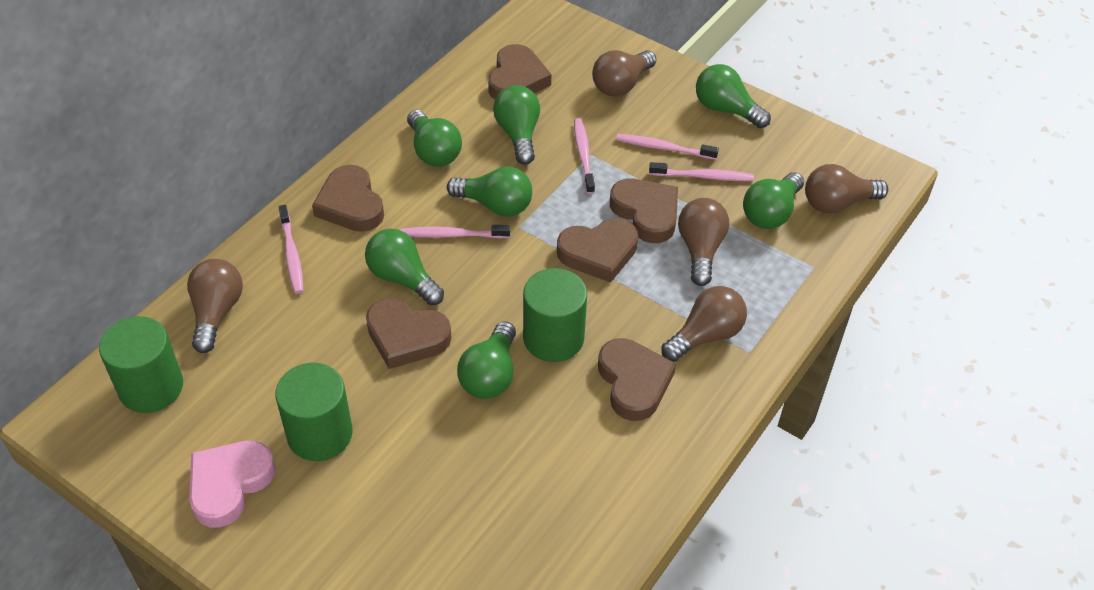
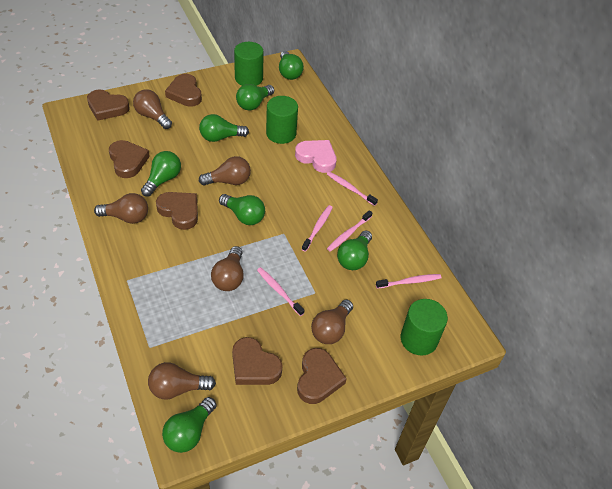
brown light bulb: 5 -> 6

